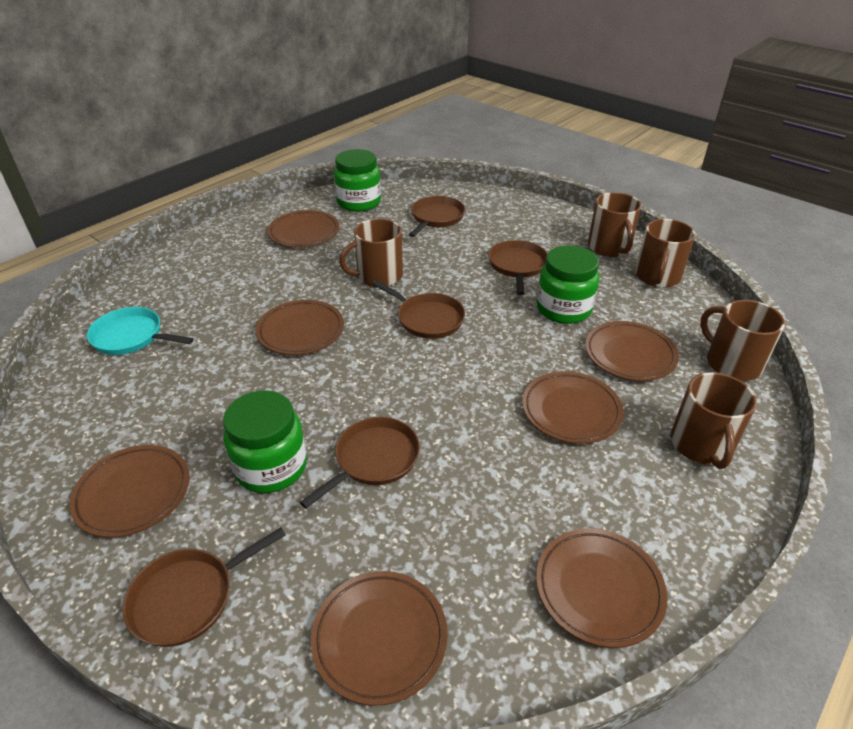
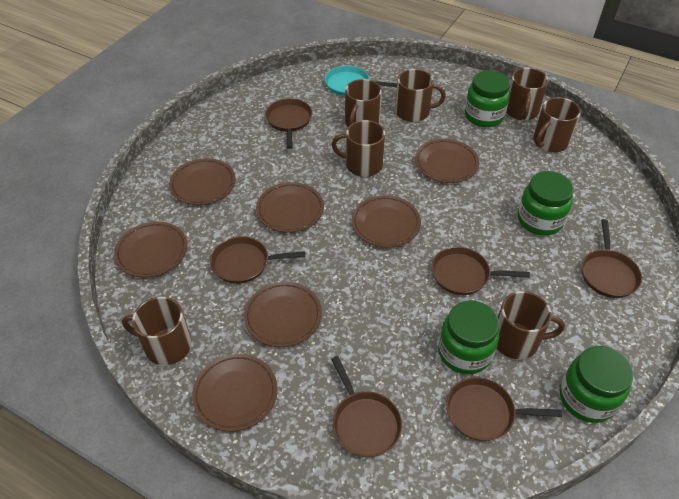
brown mug: 5 -> 7
brown pan: 5 -> 6
green jar: 3 -> 4

